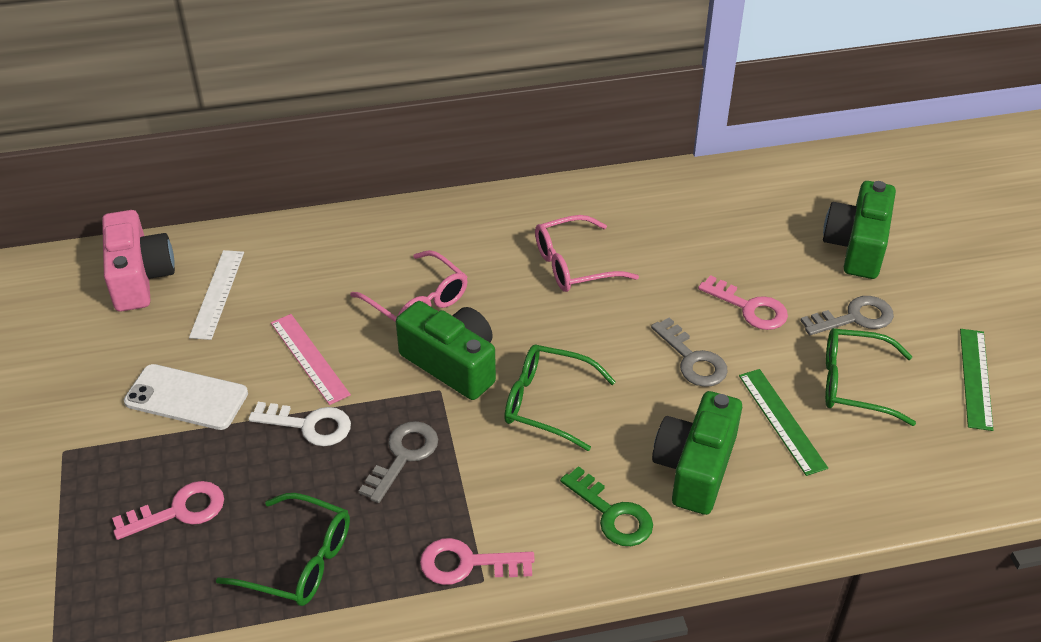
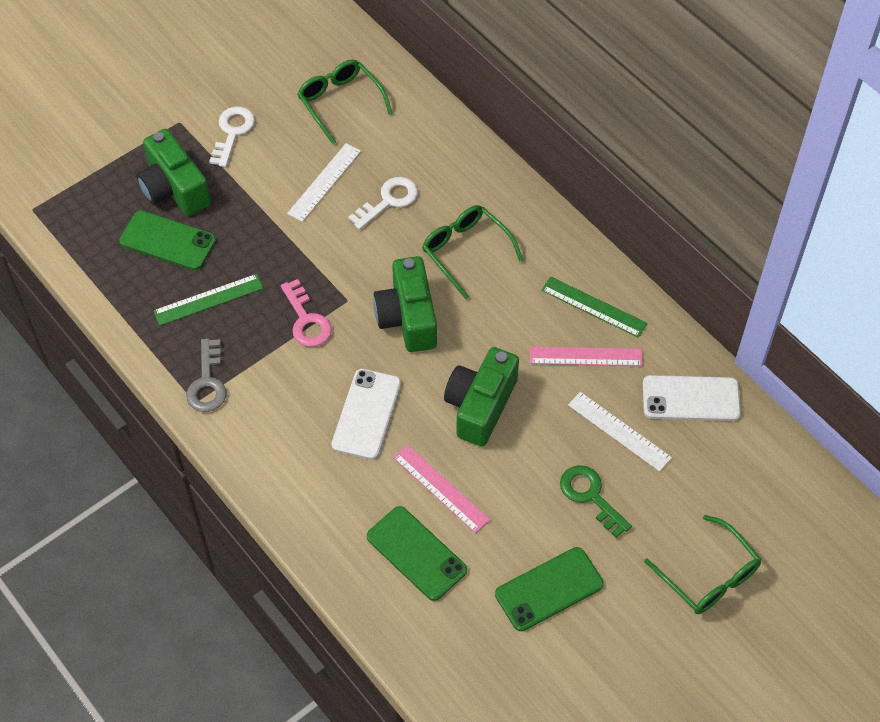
green phone: 0 -> 3
grey key: 3 -> 1
pink camera: 1 -> 0
pink glasses: 2 -> 0
pink key: 3 -> 1
pink ruler: 1 -> 2
white key: 1 -> 2
white phone: 1 -> 2
white ruler: 1 -> 2

